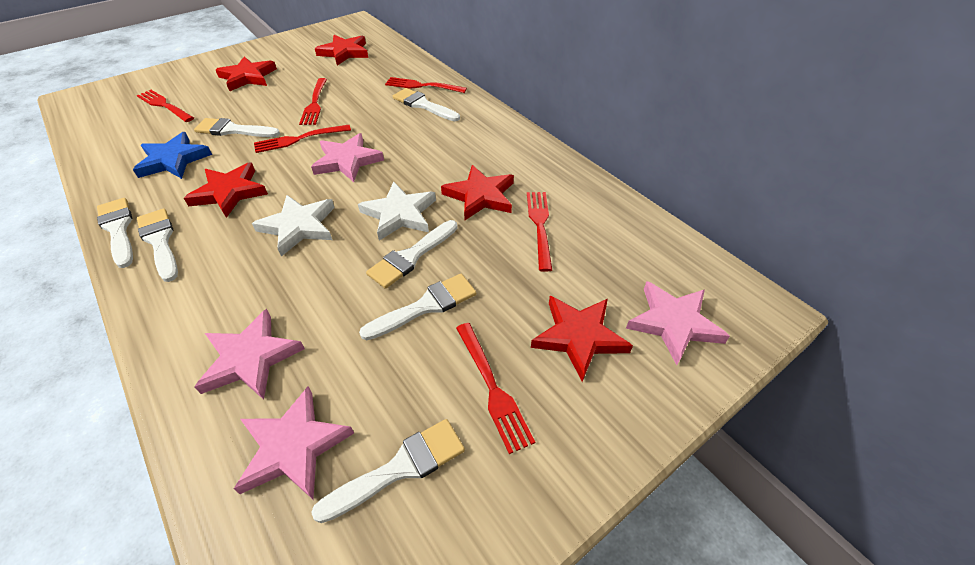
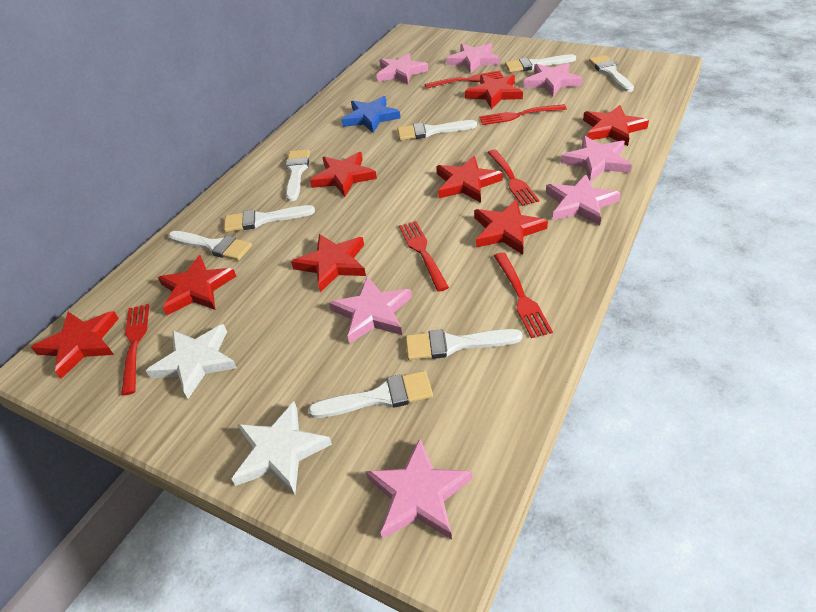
pink star: 4 -> 7
red star: 5 -> 8
white brush: 7 -> 8

